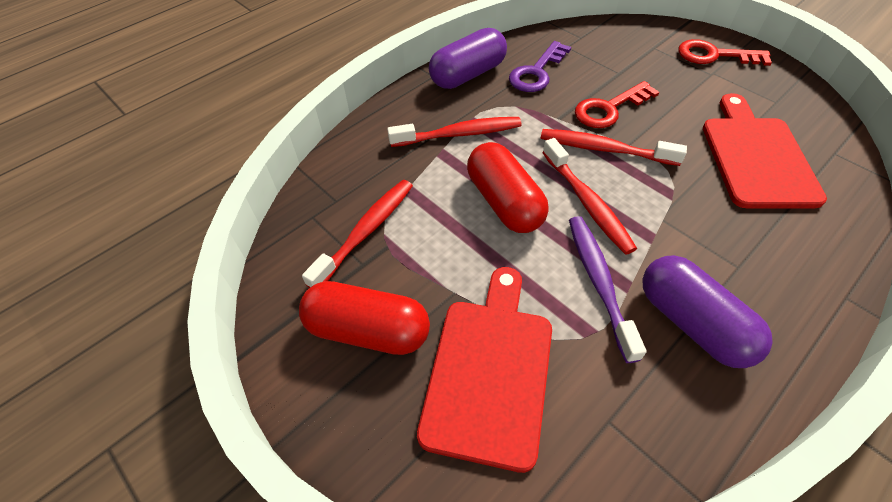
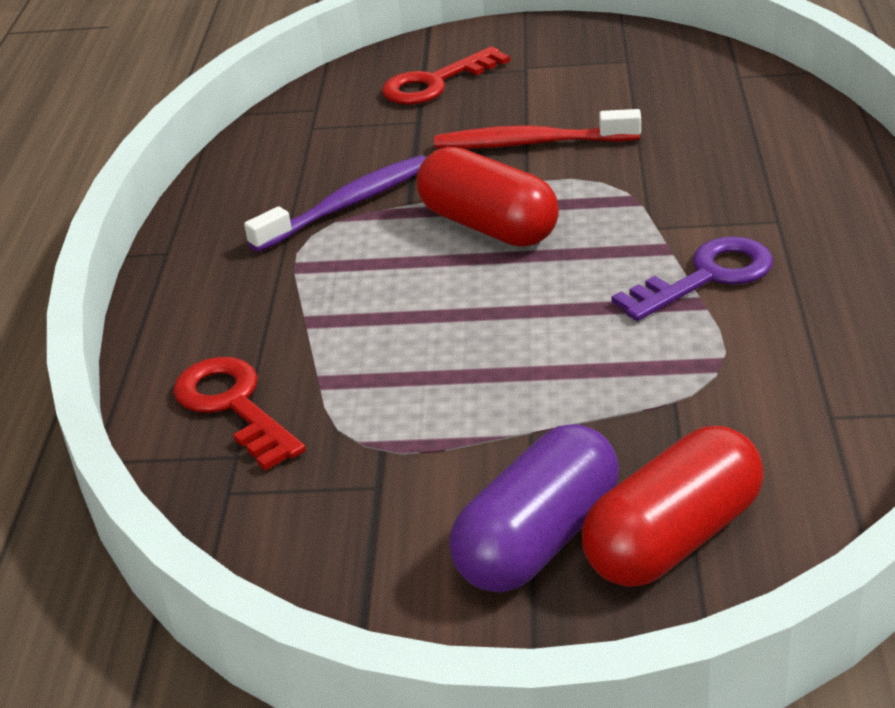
purple capsule: 2 -> 1
red cutting board: 2 -> 0
red toothbrush: 4 -> 1

